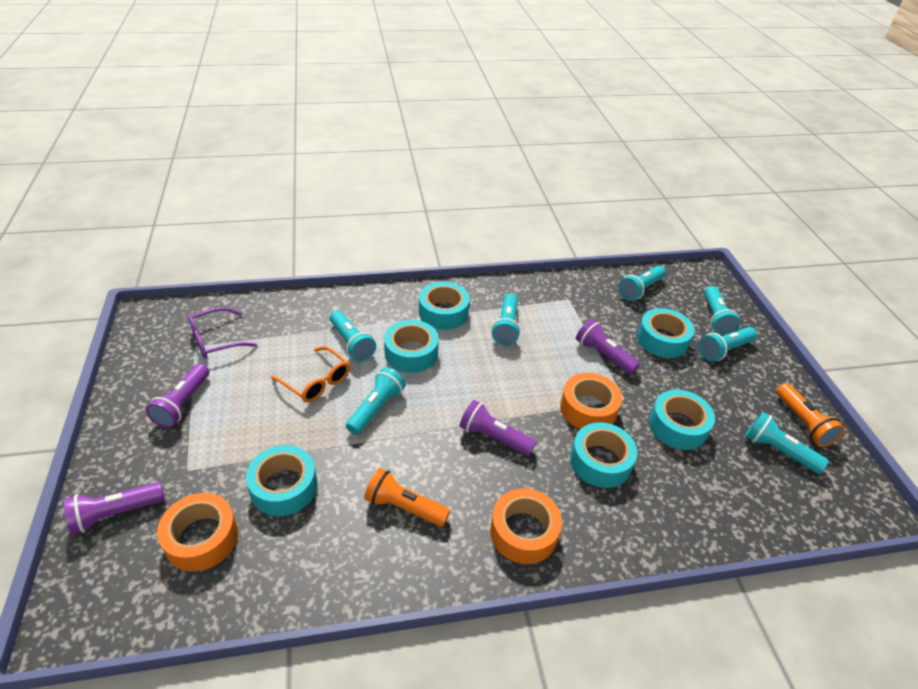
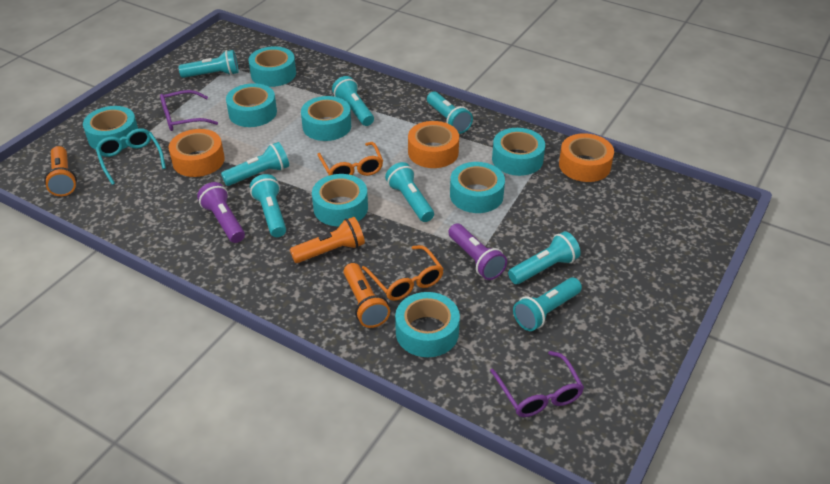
orange flashlight: 2 -> 3
orange glasses: 1 -> 2
purple flashlight: 4 -> 2
purple glasses: 1 -> 2
turquoise flashlight: 7 -> 8
turquoise glasses: 0 -> 1
turquoise tape: 6 -> 8

